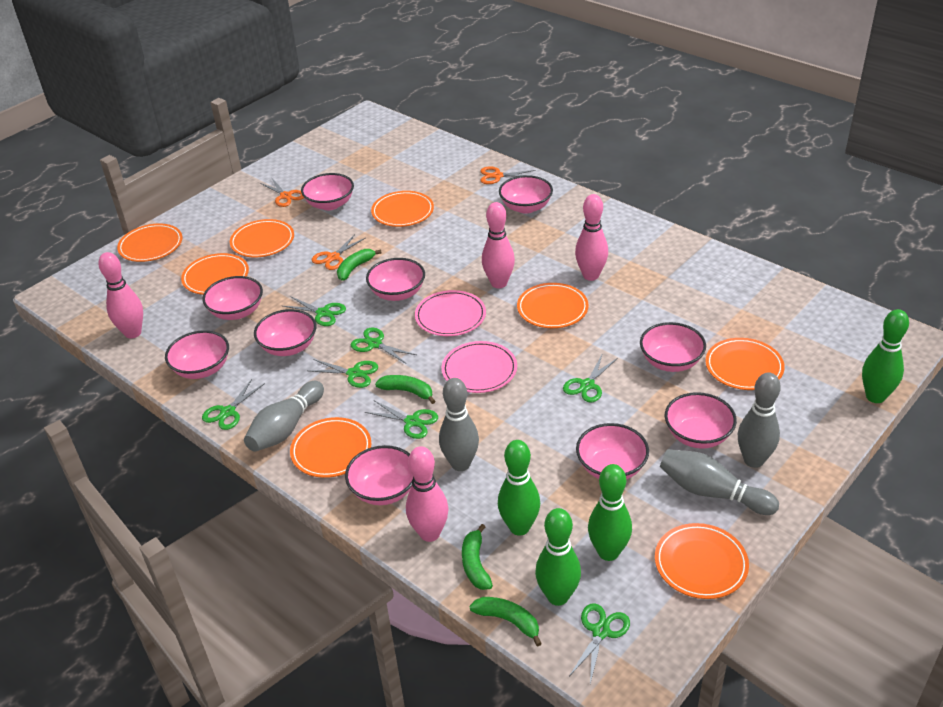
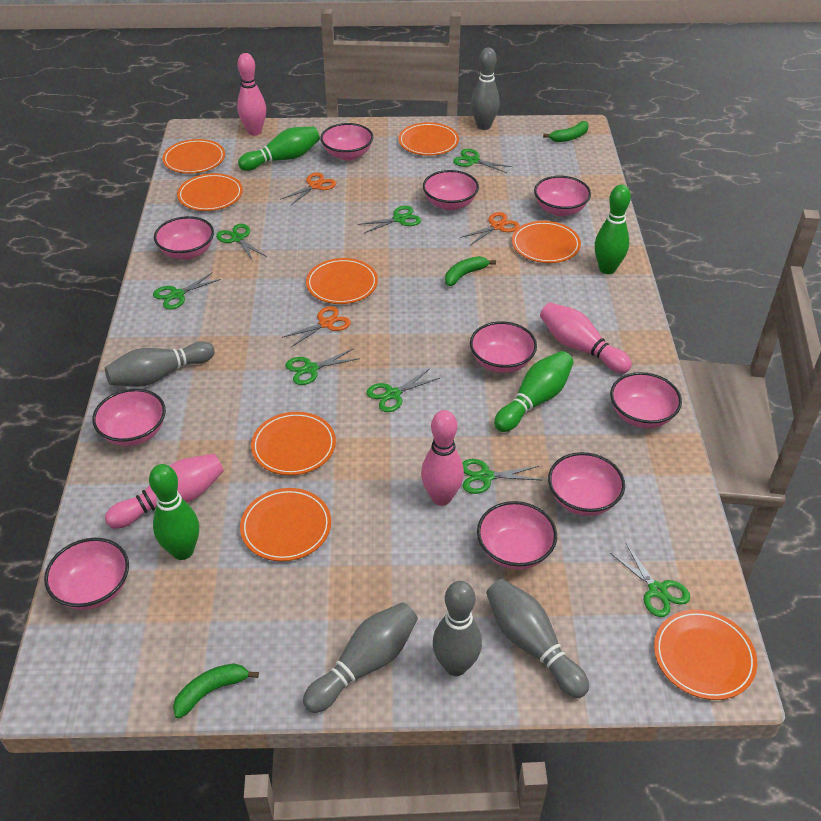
green banana: 4 -> 3
green scissors: 7 -> 8
grey bowling pin: 4 -> 5
pink plate: 2 -> 0

